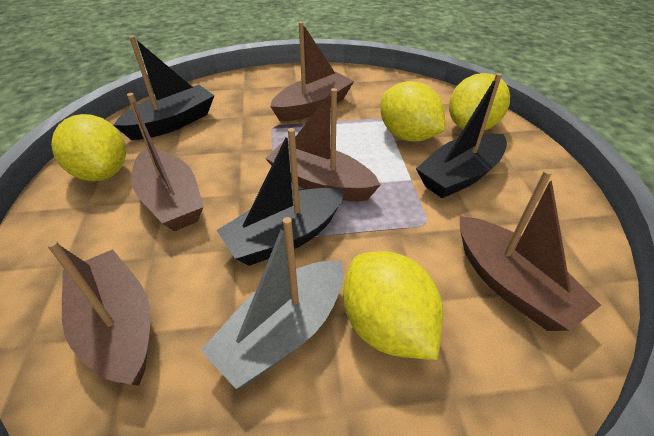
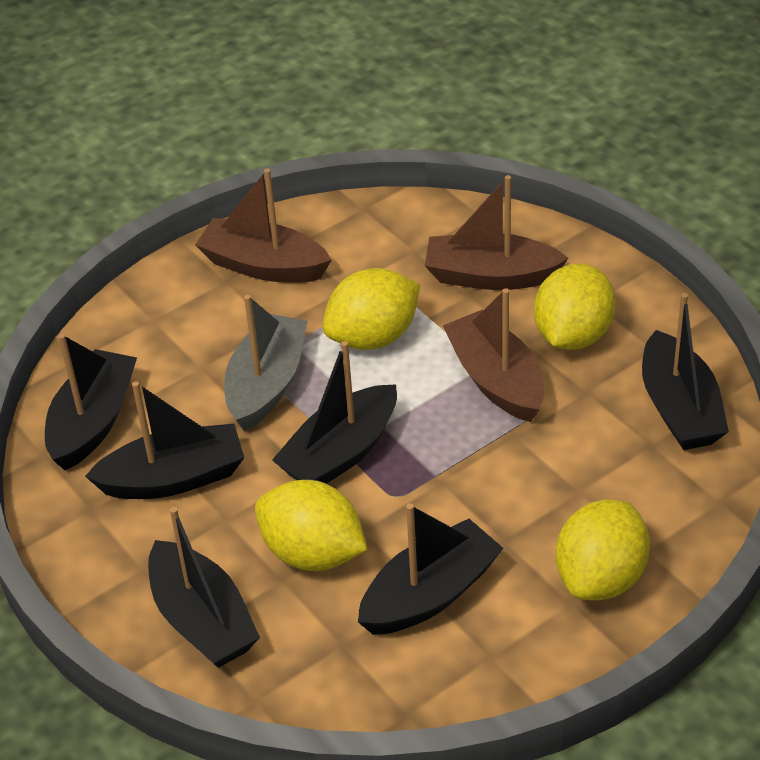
black boat: 3 -> 6
brown boat: 5 -> 3

